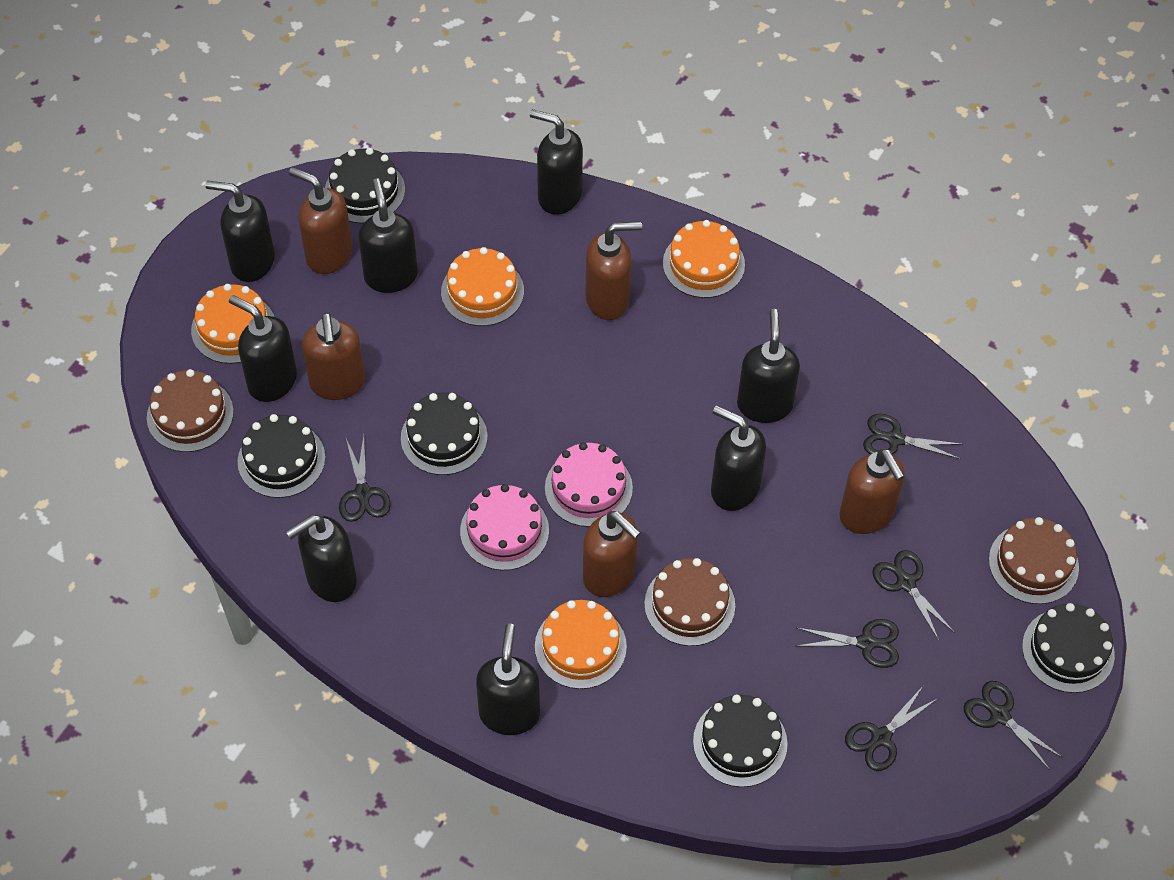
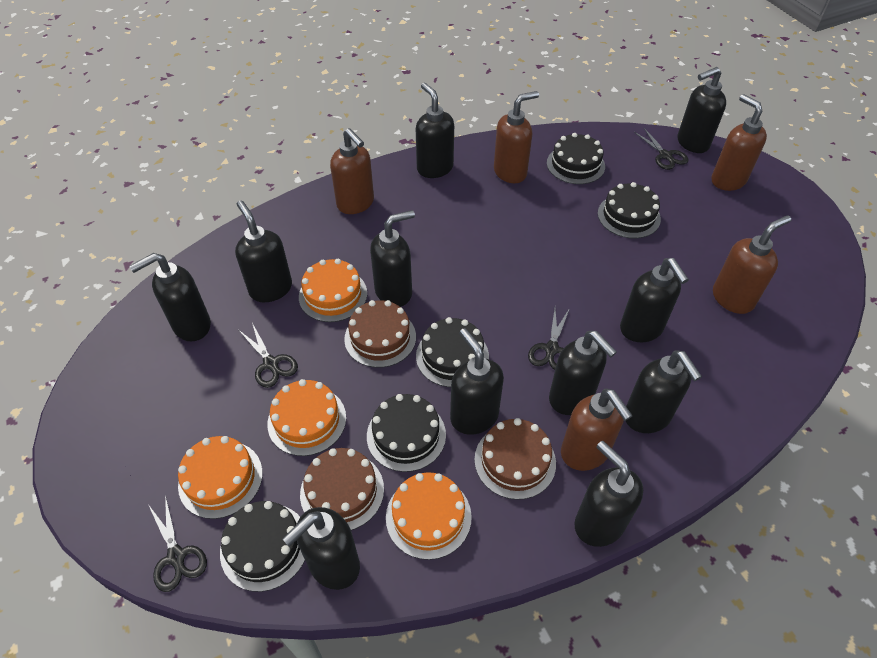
black scissors: 6 -> 4
black soap dispenser: 8 -> 11
pink cake: 2 -> 0

